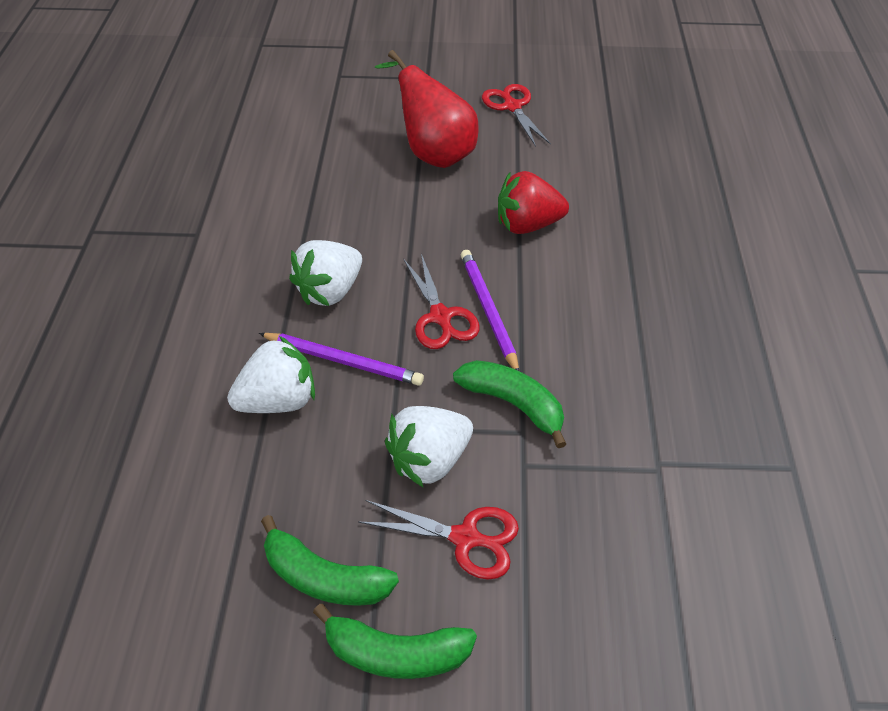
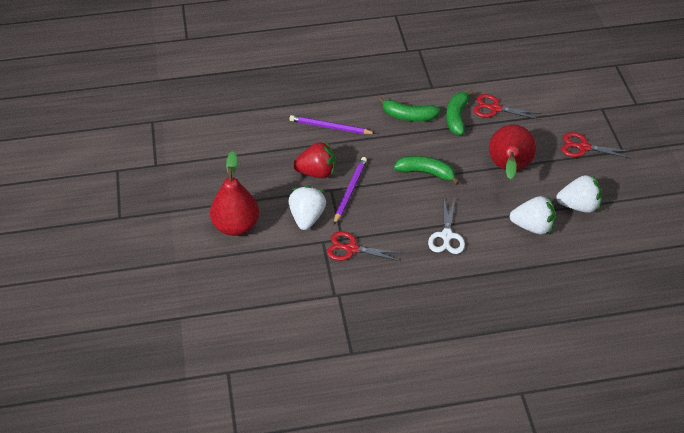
red pear: 1 -> 2
white scissors: 0 -> 1

